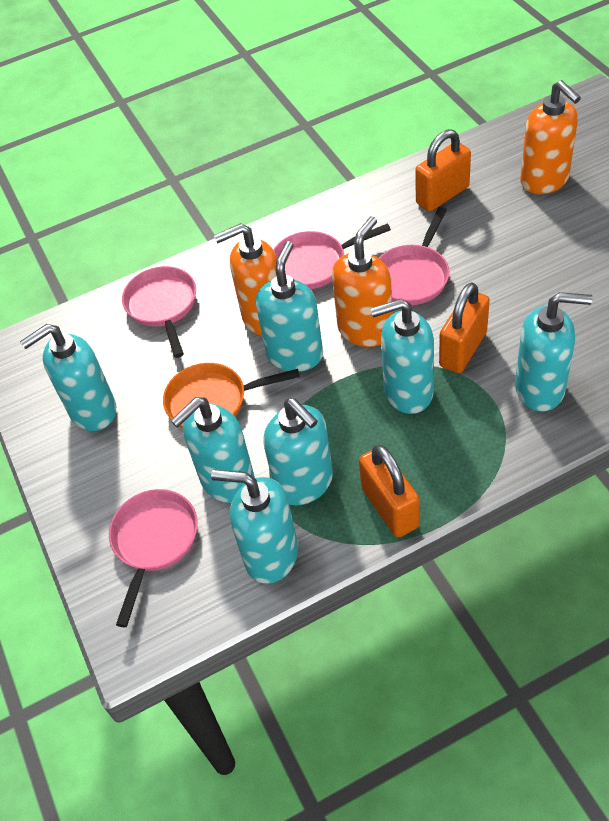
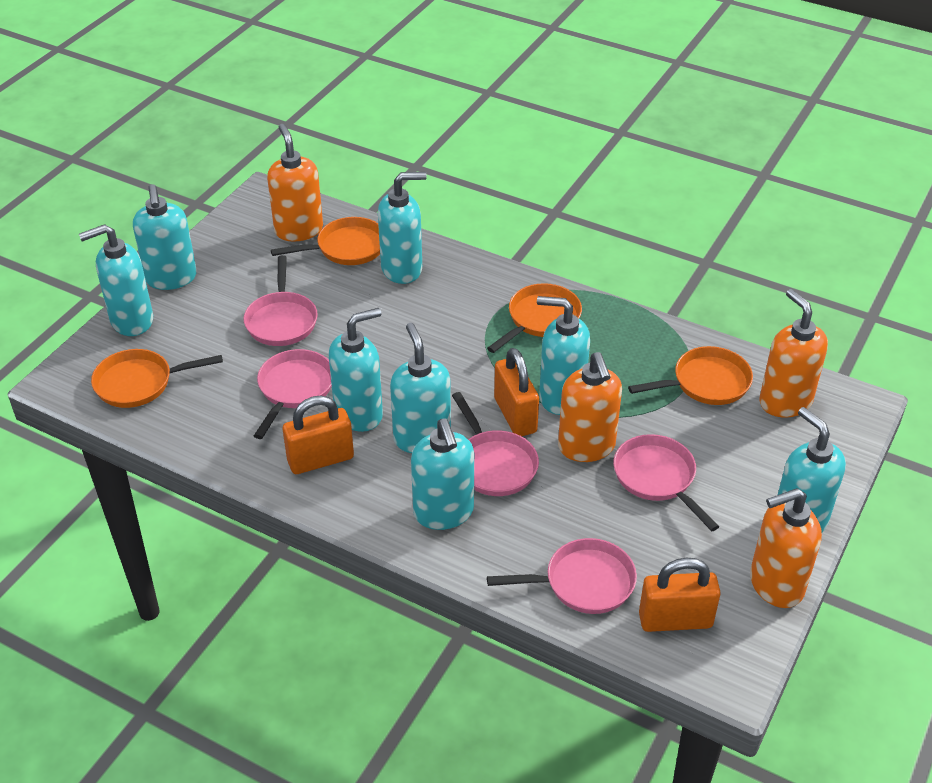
orange pan: 1 -> 4
orange soap dispenser: 3 -> 4
pink pan: 4 -> 5
turquoise soap dispenser: 7 -> 8

